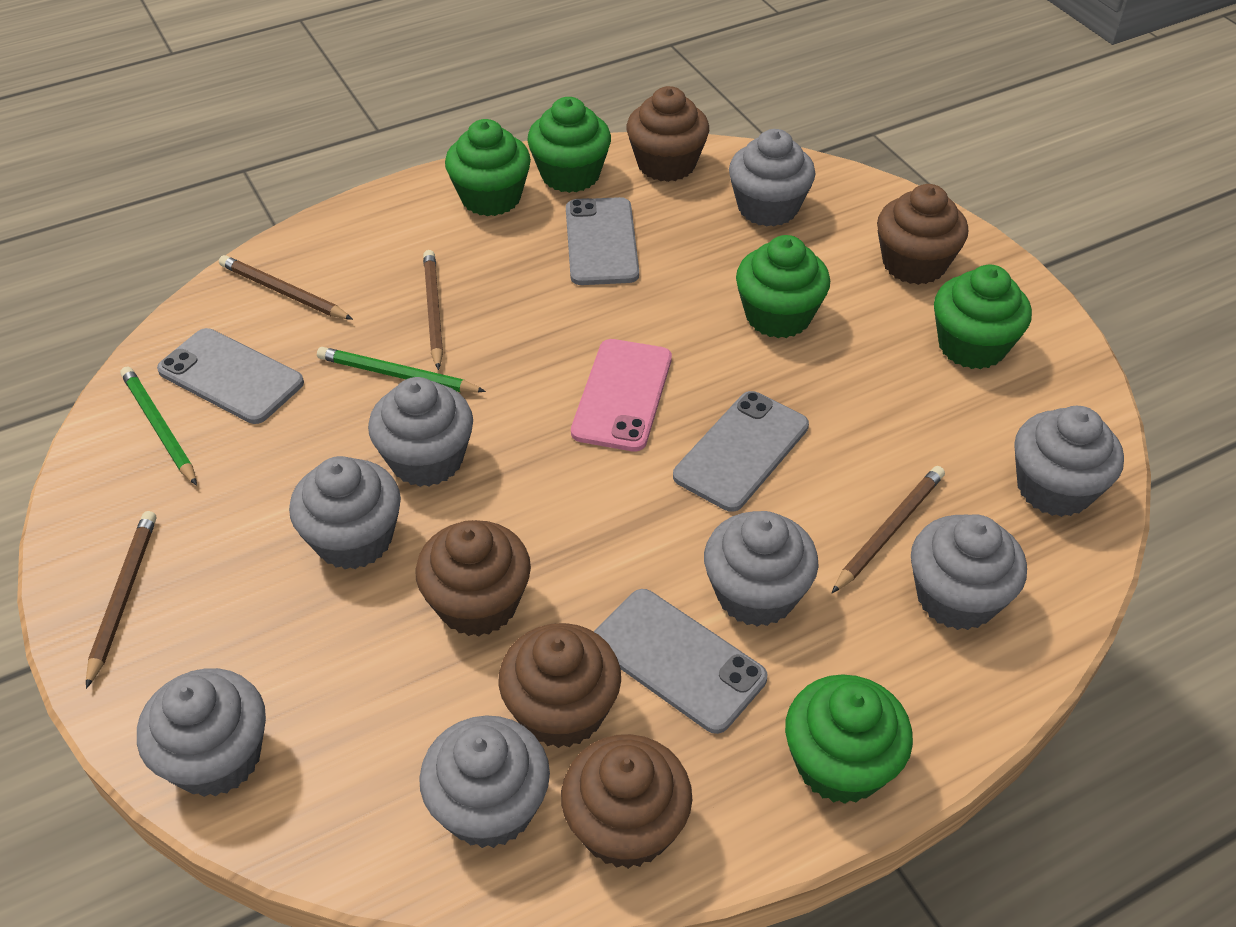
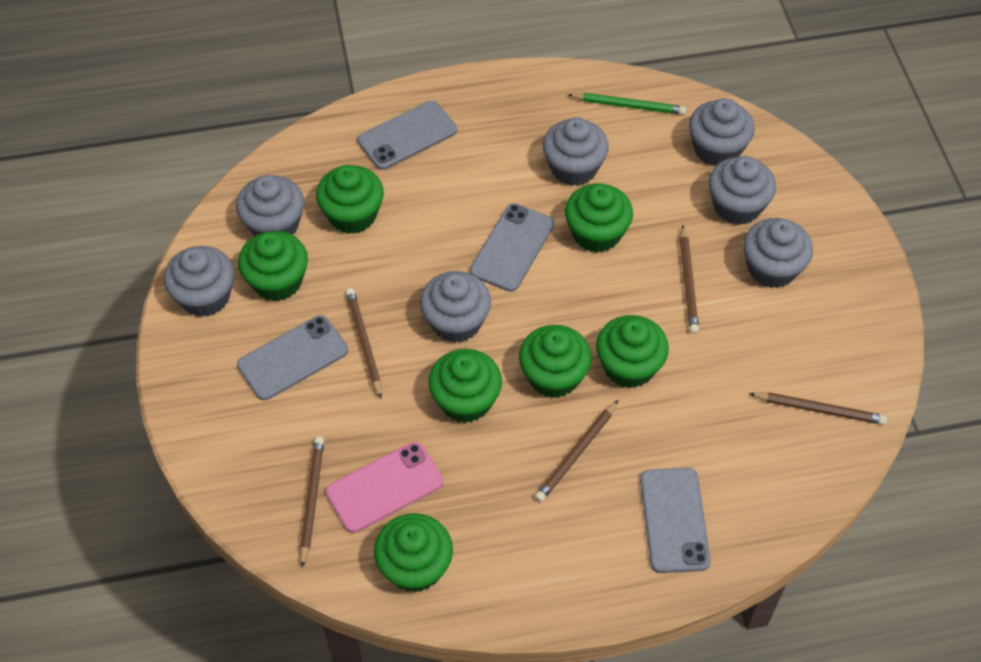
brown cupcake: 5 -> 0
brown pencil: 4 -> 5
green cupcake: 5 -> 7
green pencil: 2 -> 1
grey cupcake: 8 -> 7

